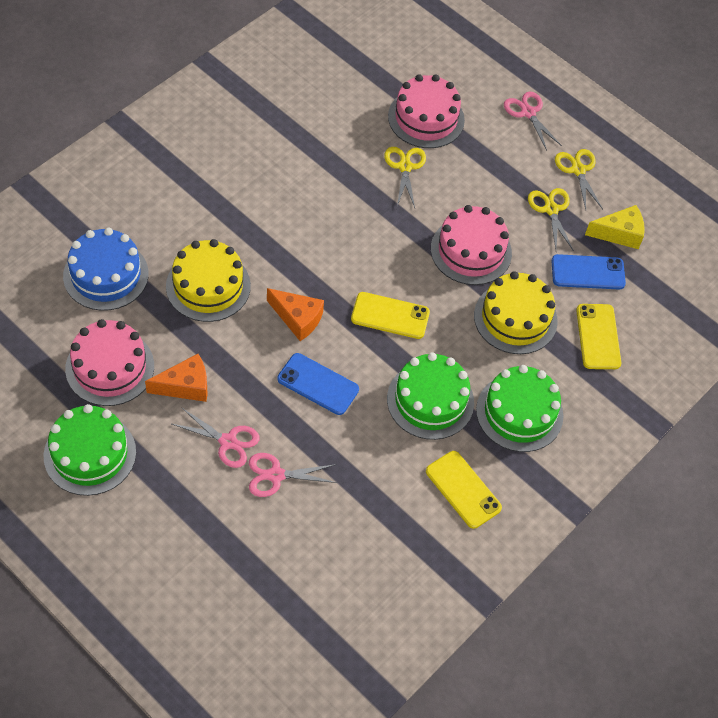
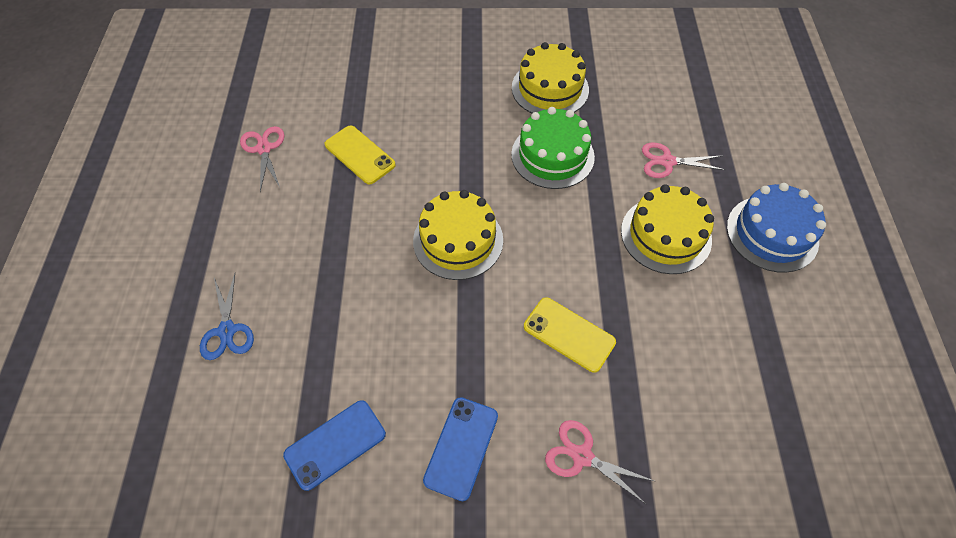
blue scissors: 0 -> 1
green cake: 3 -> 1
orange cheese: 2 -> 0
pink cake: 3 -> 0
yellow cake: 2 -> 3
yellow cheese: 1 -> 0
yellow phone: 3 -> 2
yellow scissors: 3 -> 0

